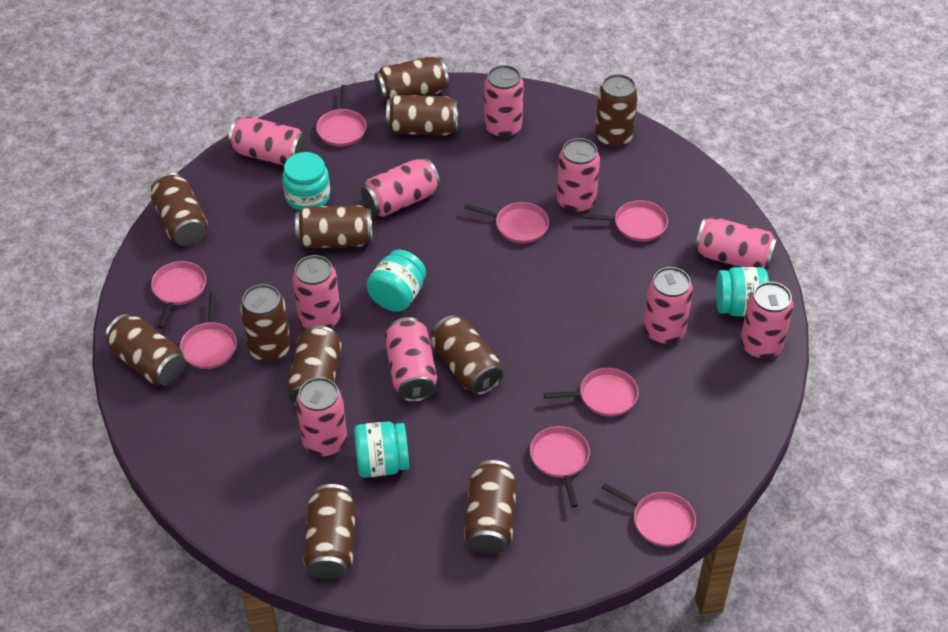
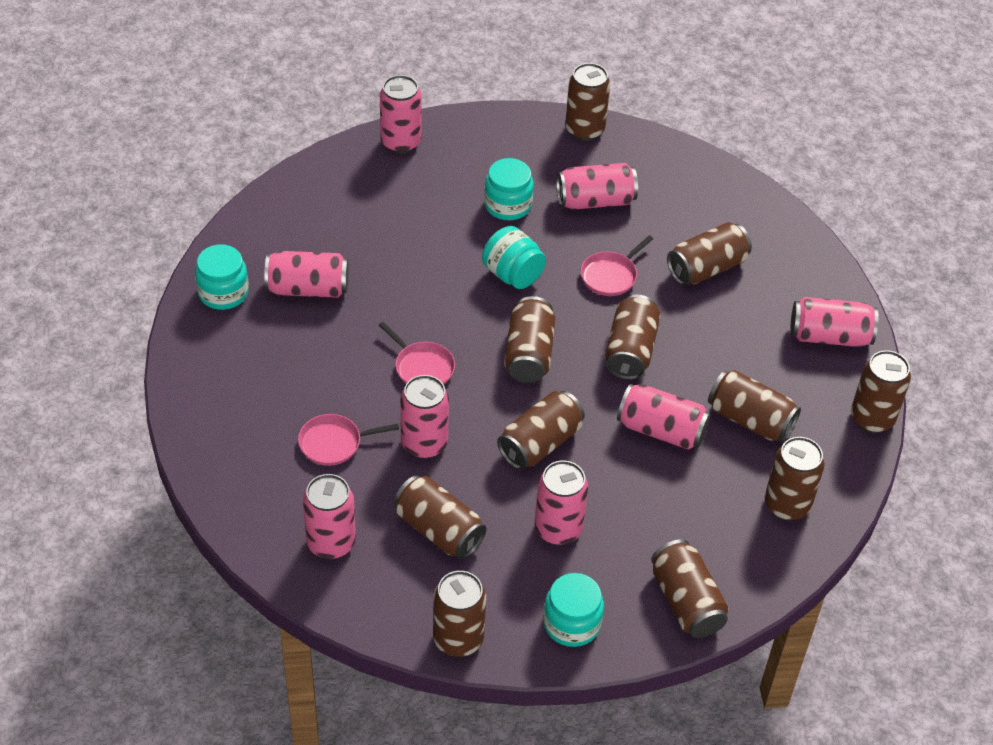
pink can: 10 -> 8
pink pan: 8 -> 3

